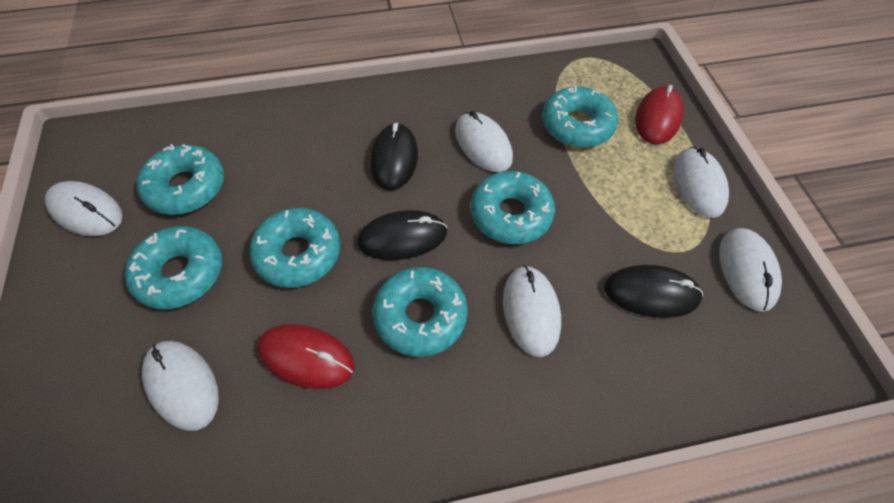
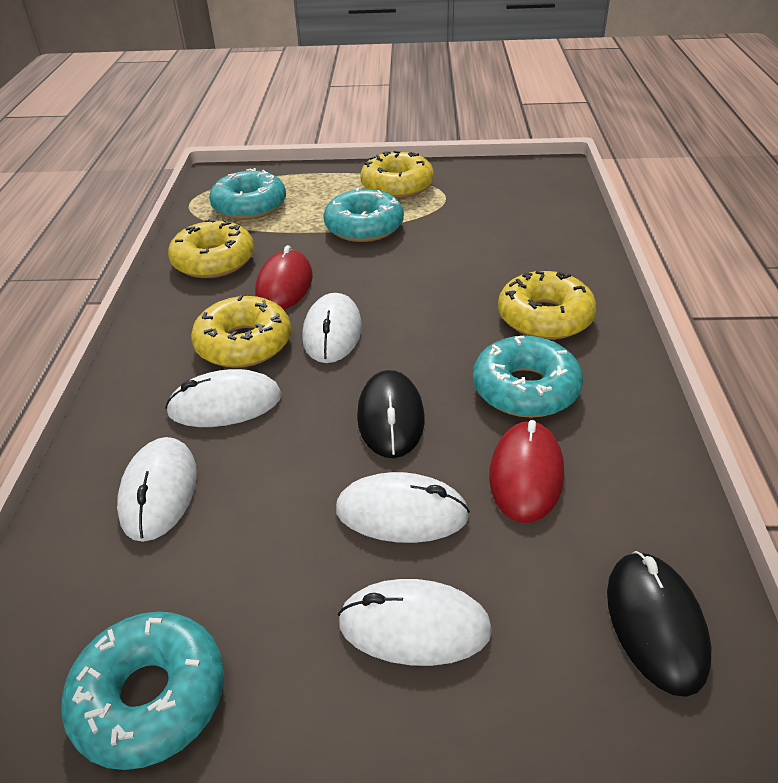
black mouse: 3 -> 2
turquoise donut: 6 -> 4
white mouse: 6 -> 5
yellow donut: 0 -> 4

